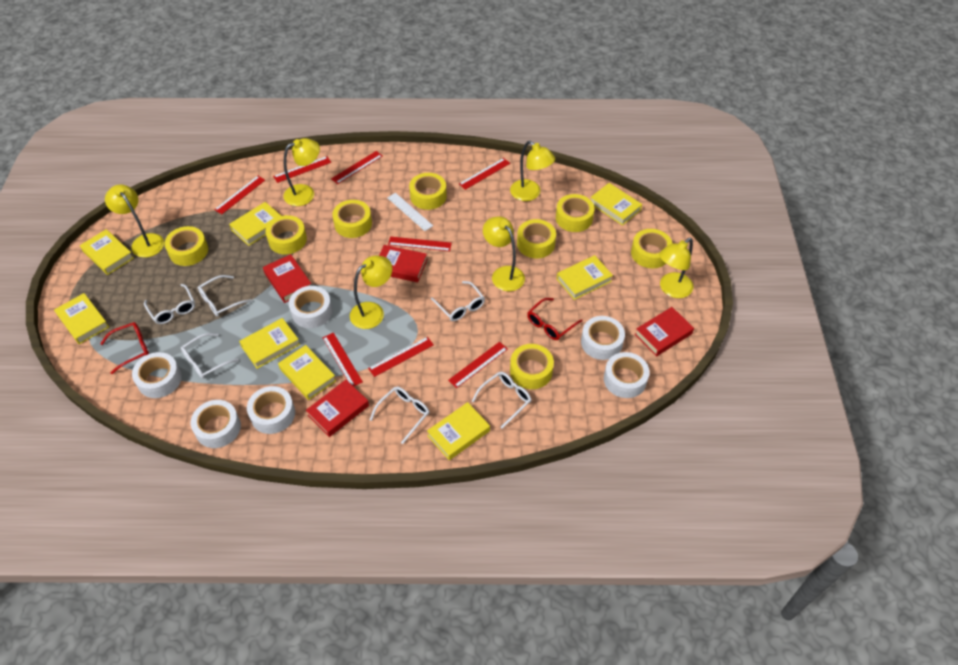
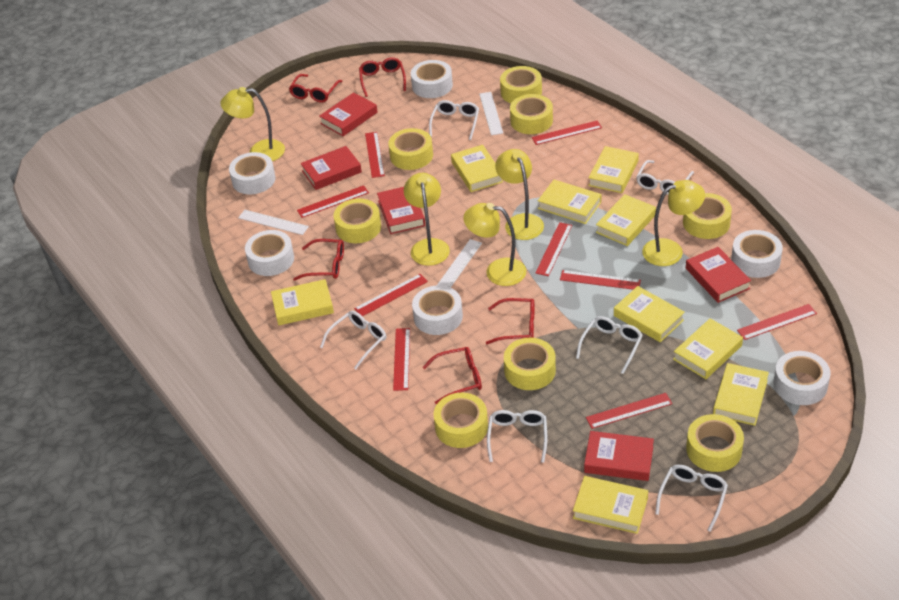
red book: 4 -> 5
red glasses: 2 -> 5
red ruler: 8 -> 9
white ruler: 1 -> 3
yellow book: 8 -> 9
yellow lamp: 6 -> 5

